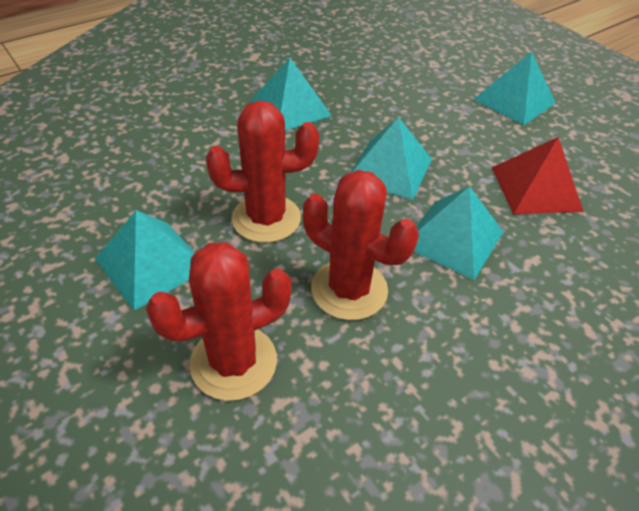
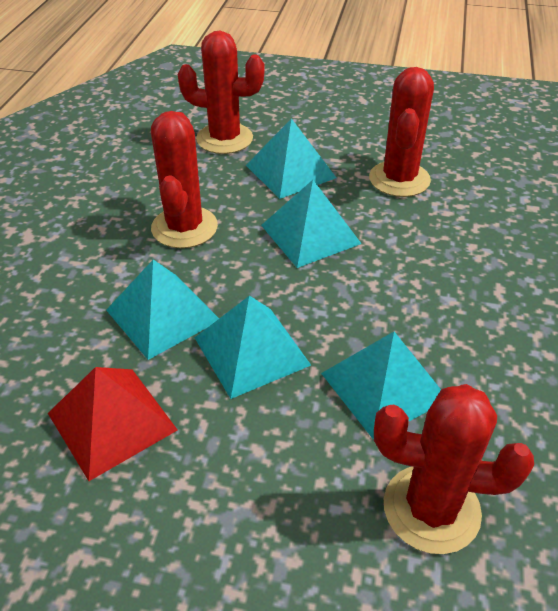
red cactus: 3 -> 4

